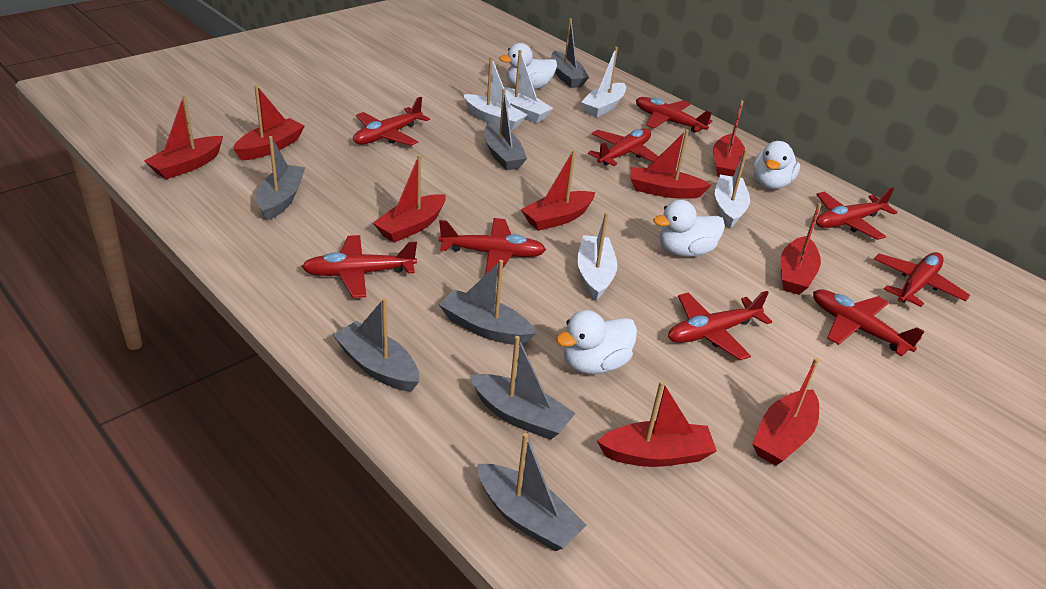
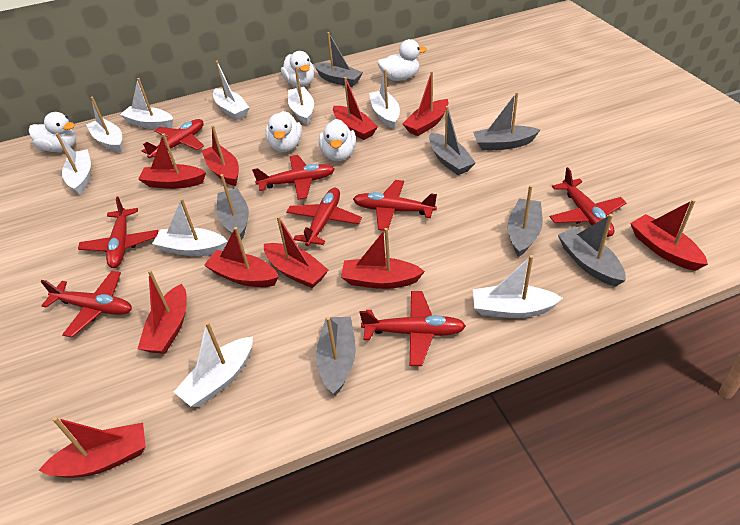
red boat: 9 -> 10
red plane: 9 -> 8
white boat: 5 -> 9
white duck: 4 -> 5

